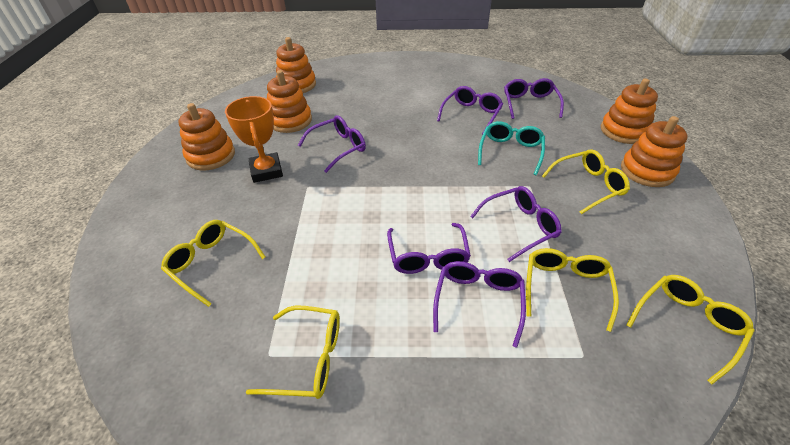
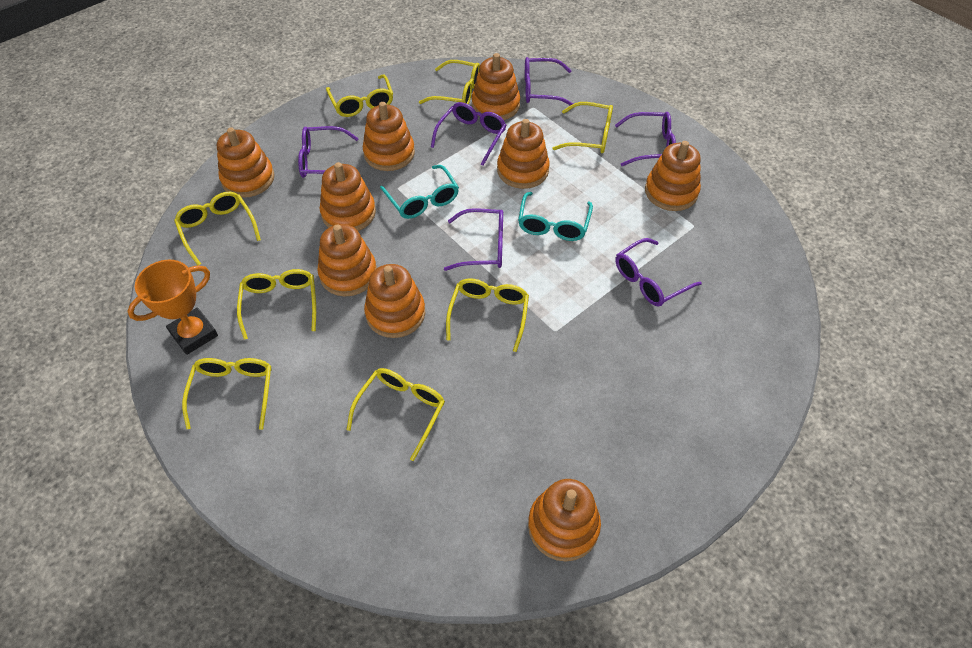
orange stacking toy: 5 -> 9
turquoise glasses: 1 -> 2
yellow glasses: 5 -> 8

